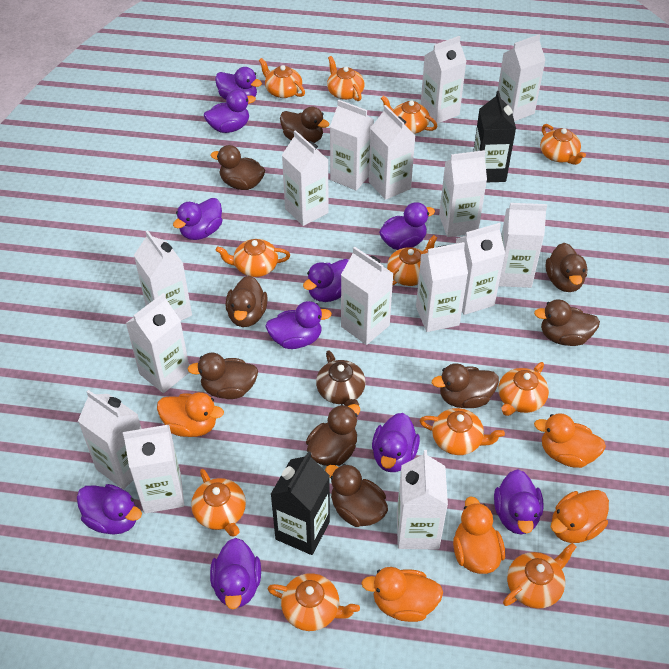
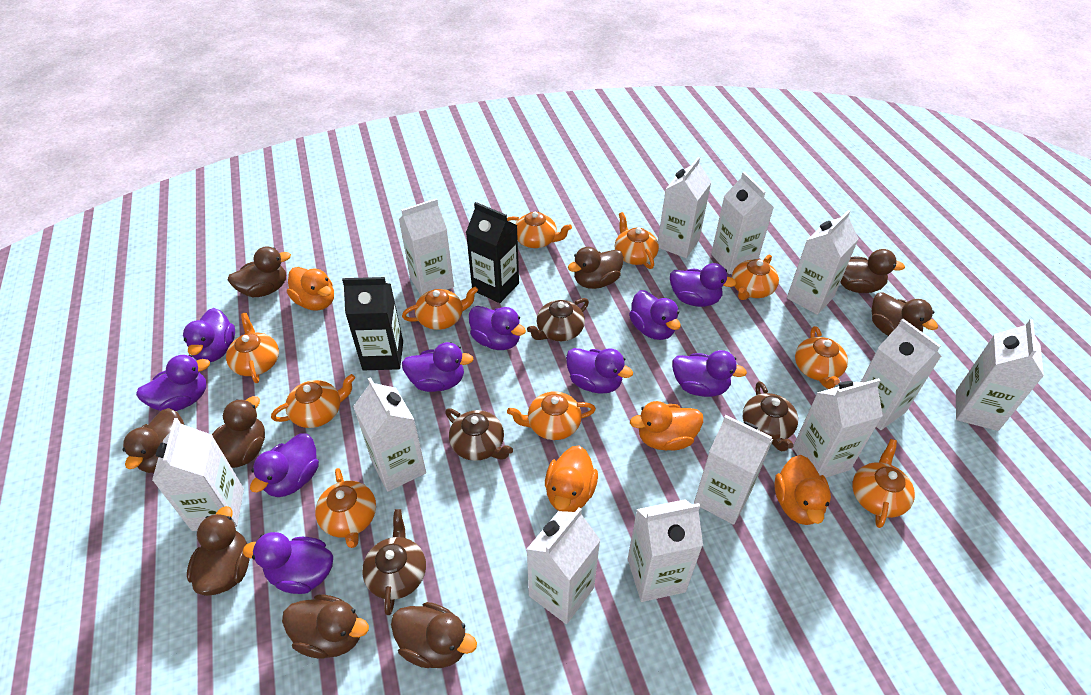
brown teapot: 1 -> 4
orange duck: 5 -> 4
orange teapot: 11 -> 10
white carton: 15 -> 12

